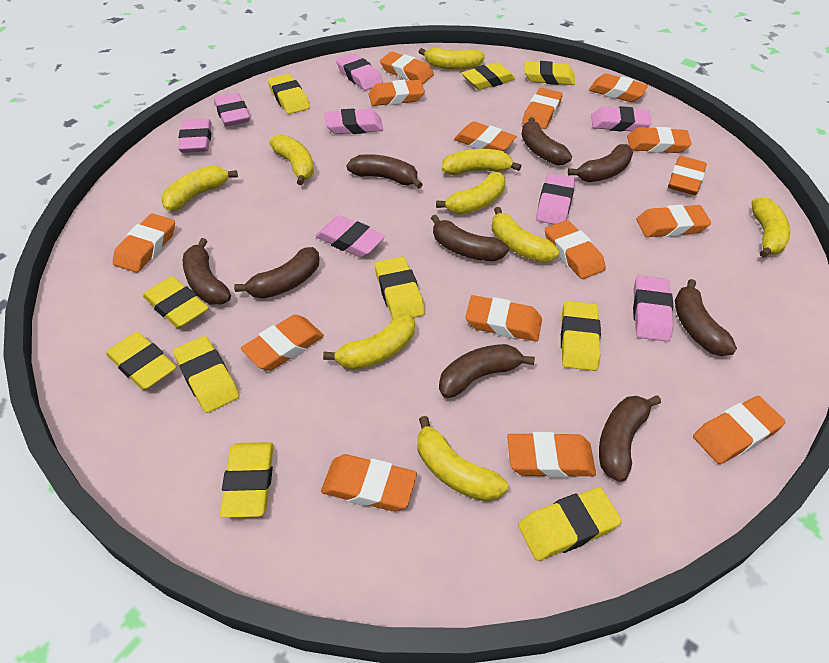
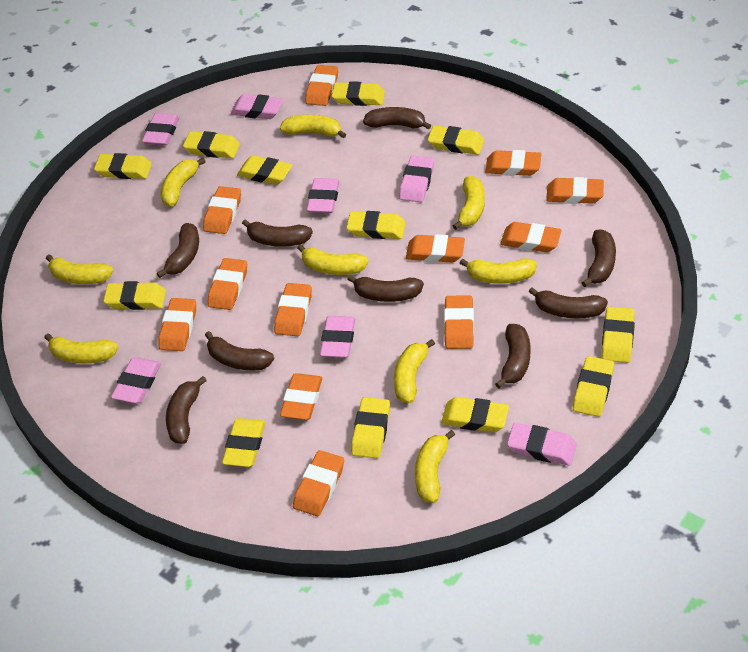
orange eraser: 15 -> 12
pink eraser: 8 -> 7
yellow eraser: 10 -> 12

